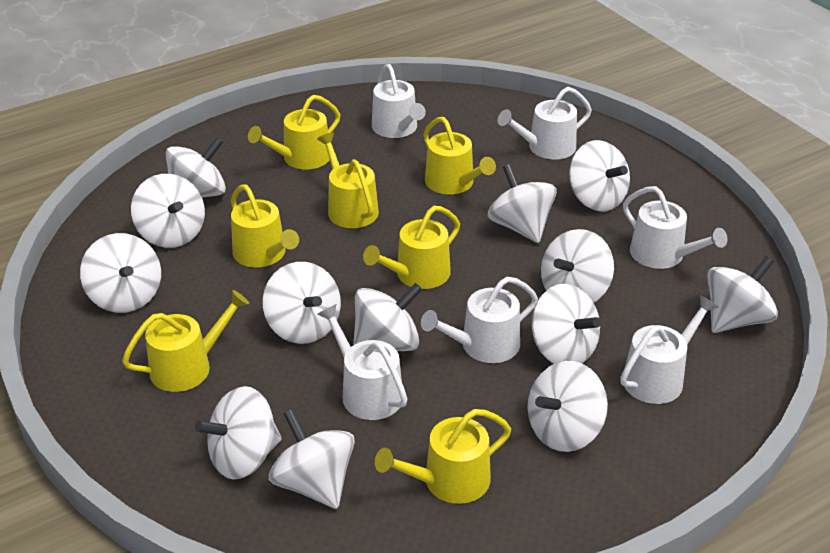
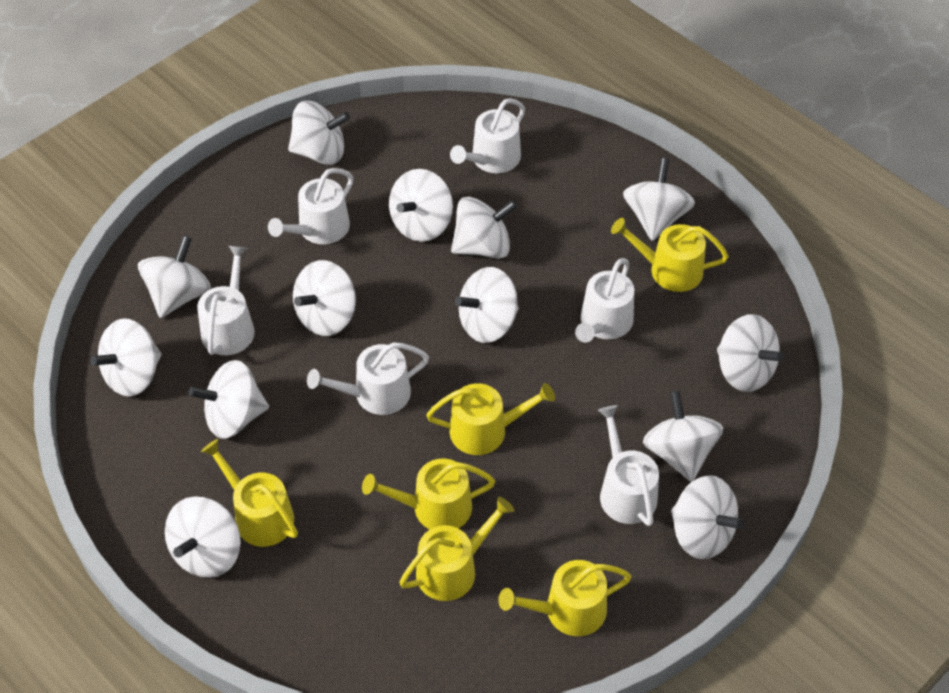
yellow watering can: 7 -> 6

